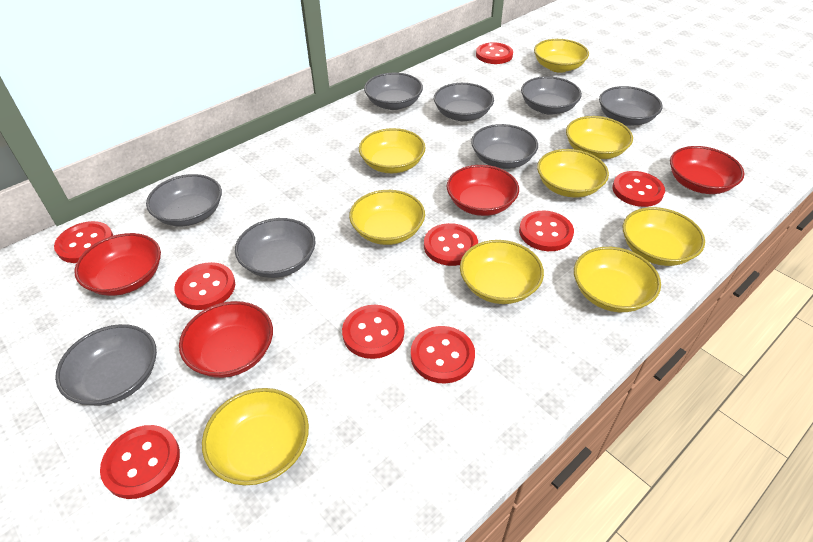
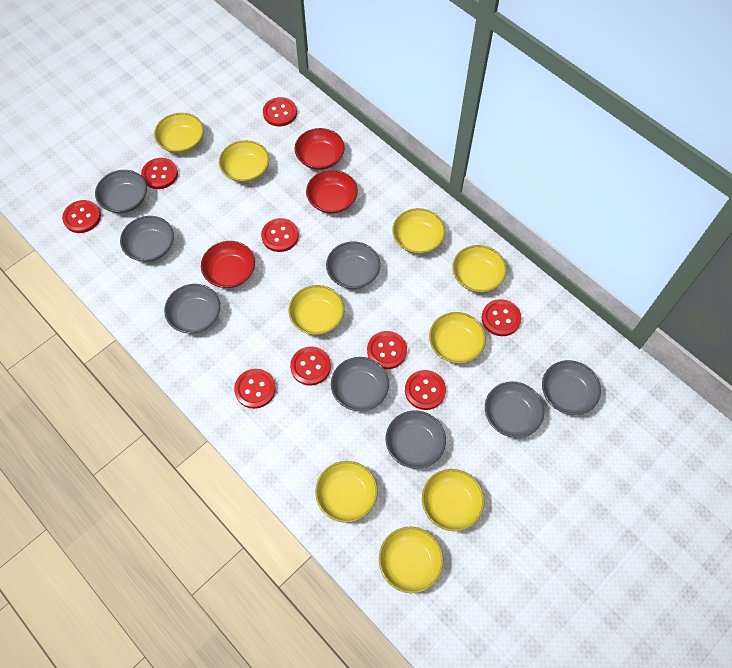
red bowl: 4 -> 3

